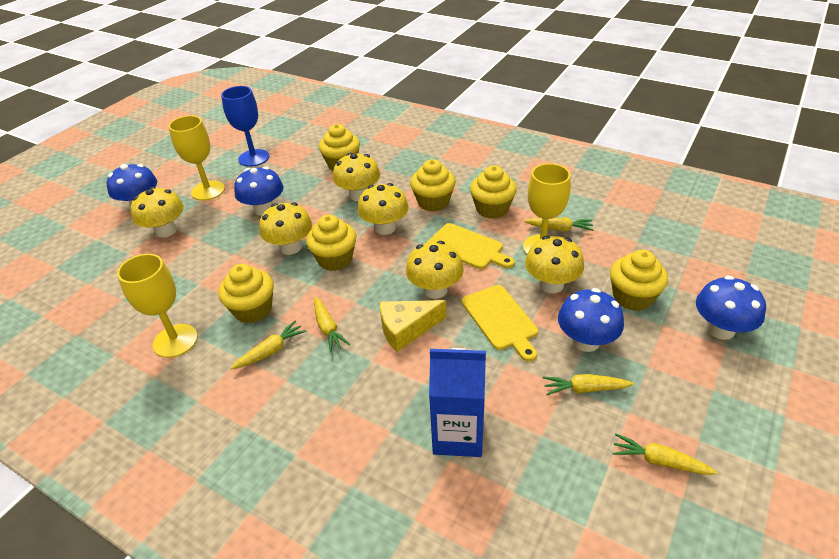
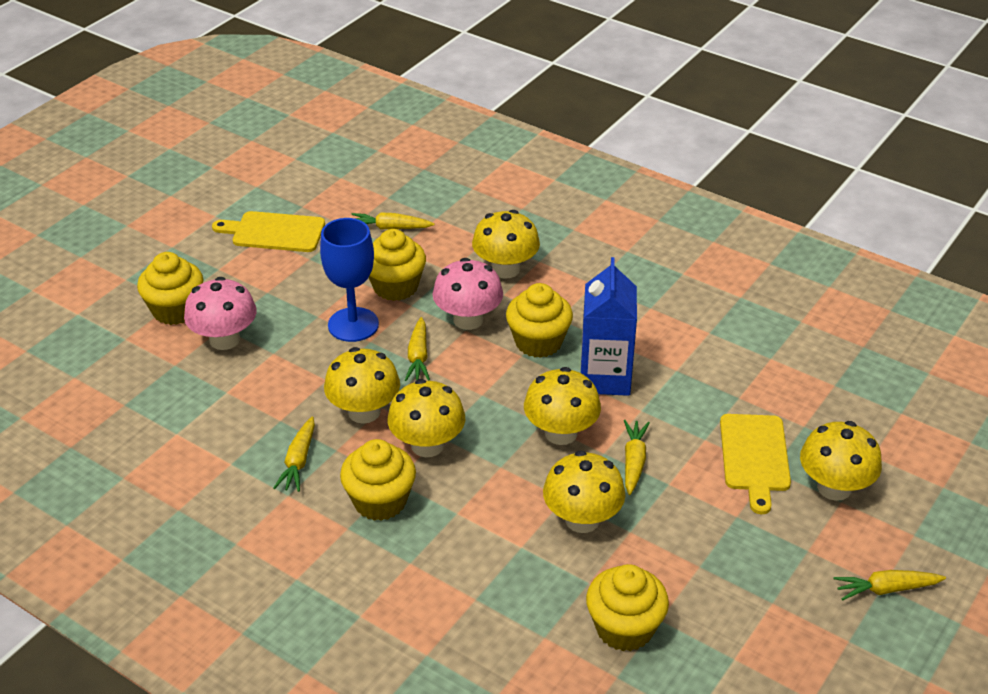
blue mushroom: 4 -> 0
pink mushroom: 0 -> 2
yellow cheese: 1 -> 0
yellow cupcake: 6 -> 5
yellow goblet: 3 -> 0

